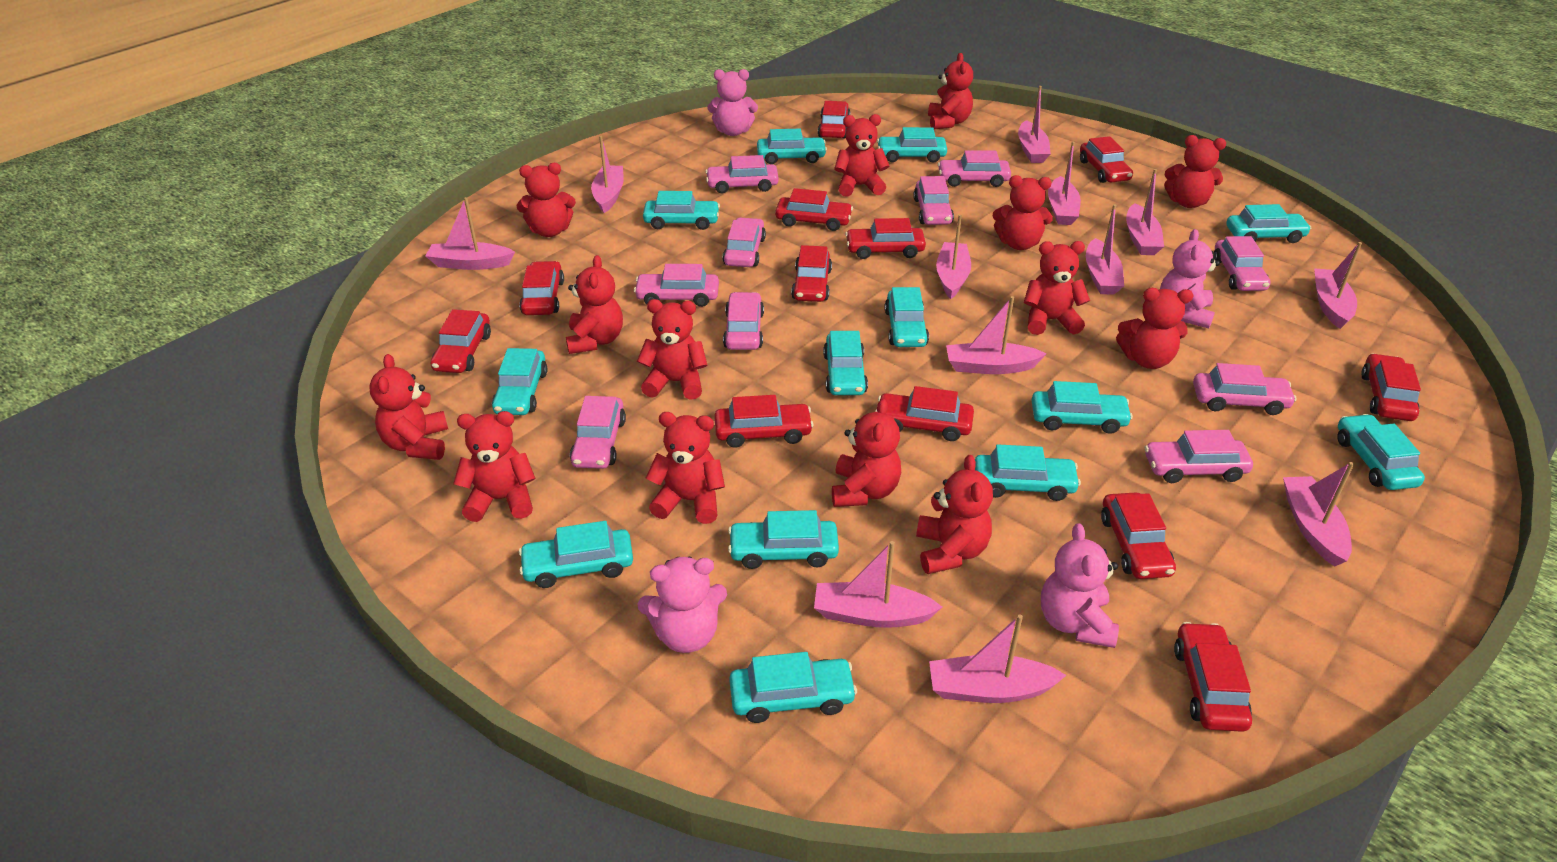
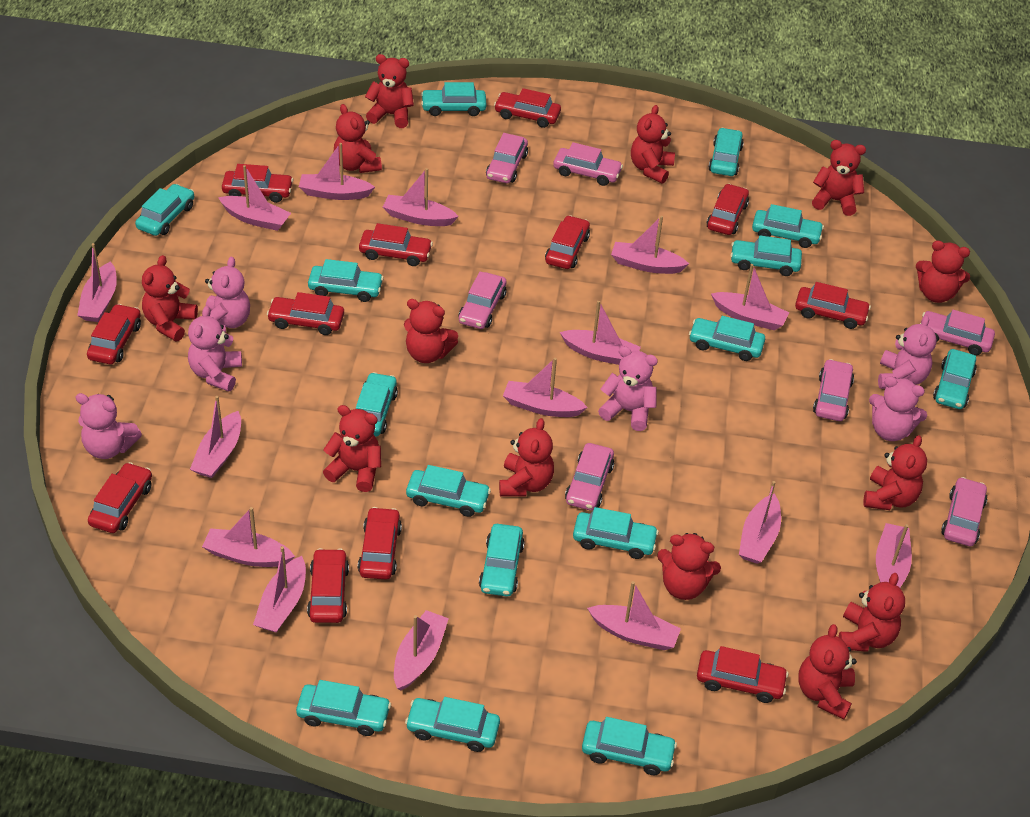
pink boat: 12 -> 15
pink car: 10 -> 7
pink teddy bear: 4 -> 6
red teddy bear: 14 -> 13
turquoise car: 13 -> 15

